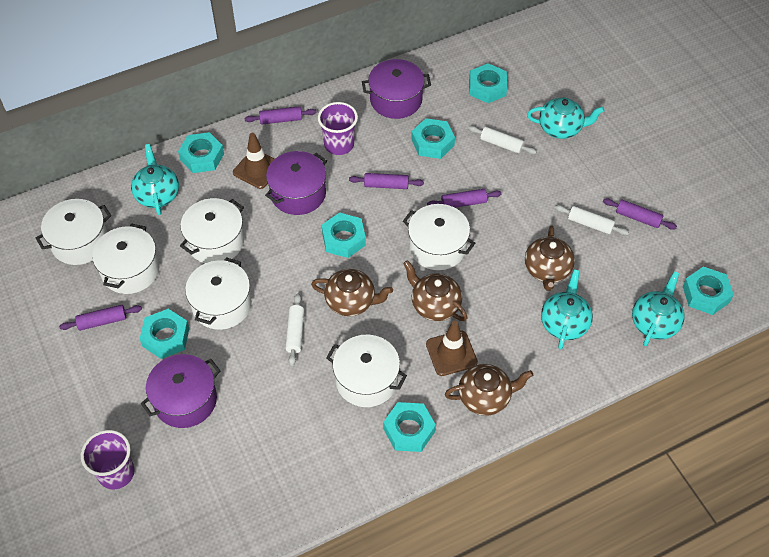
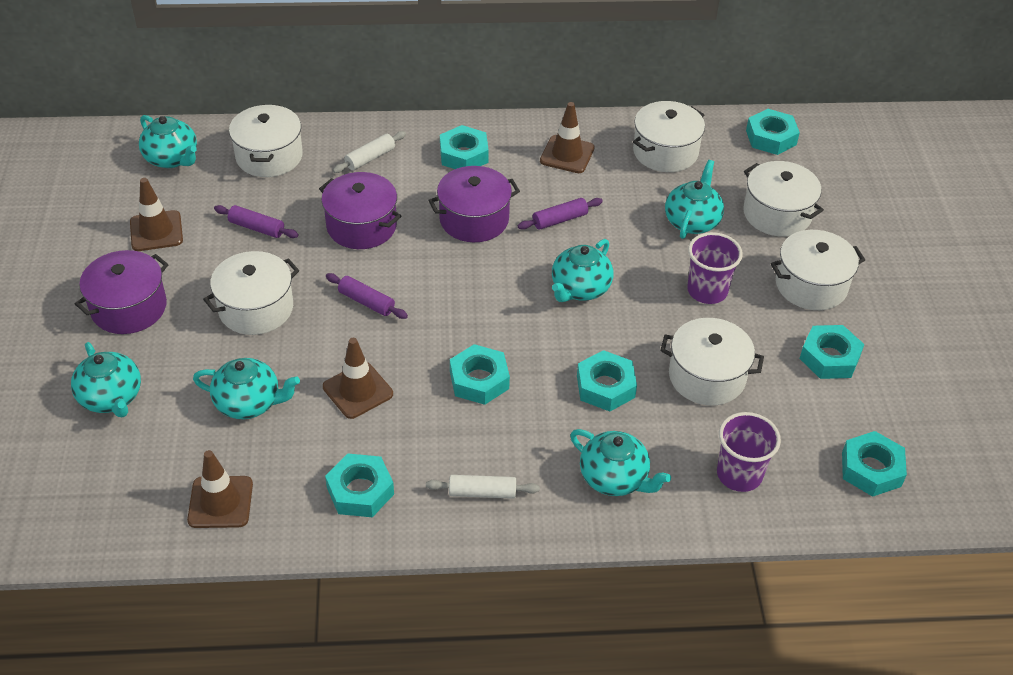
brown teapot: 4 -> 0
brown traffic cone: 2 -> 4
purple rolling pin: 5 -> 3
turquoise teapot: 4 -> 6
white rolling pin: 3 -> 2

